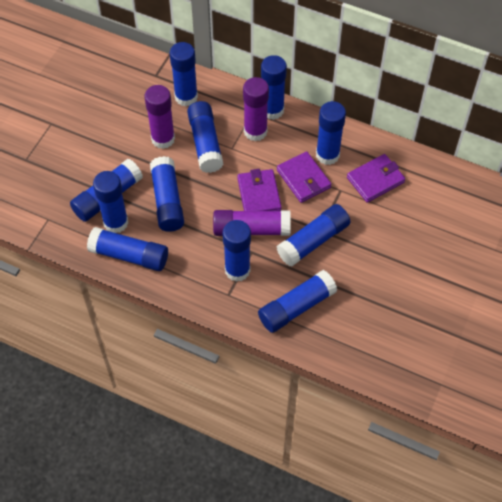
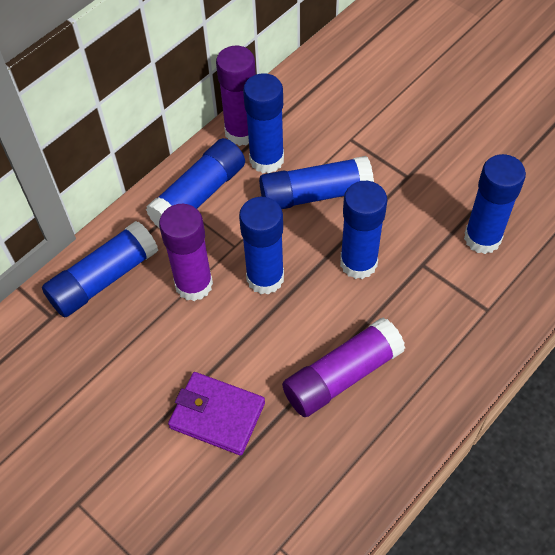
blue glue stick: 11 -> 7
purple wallet: 3 -> 1

